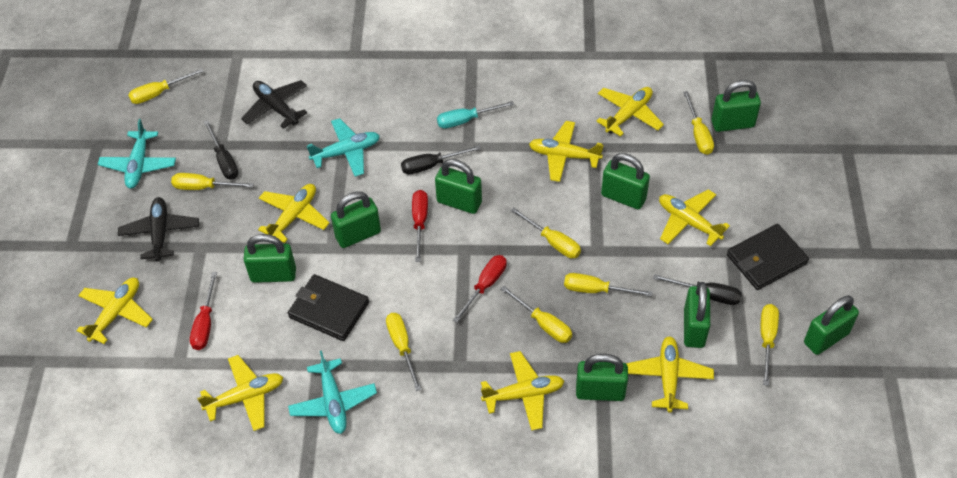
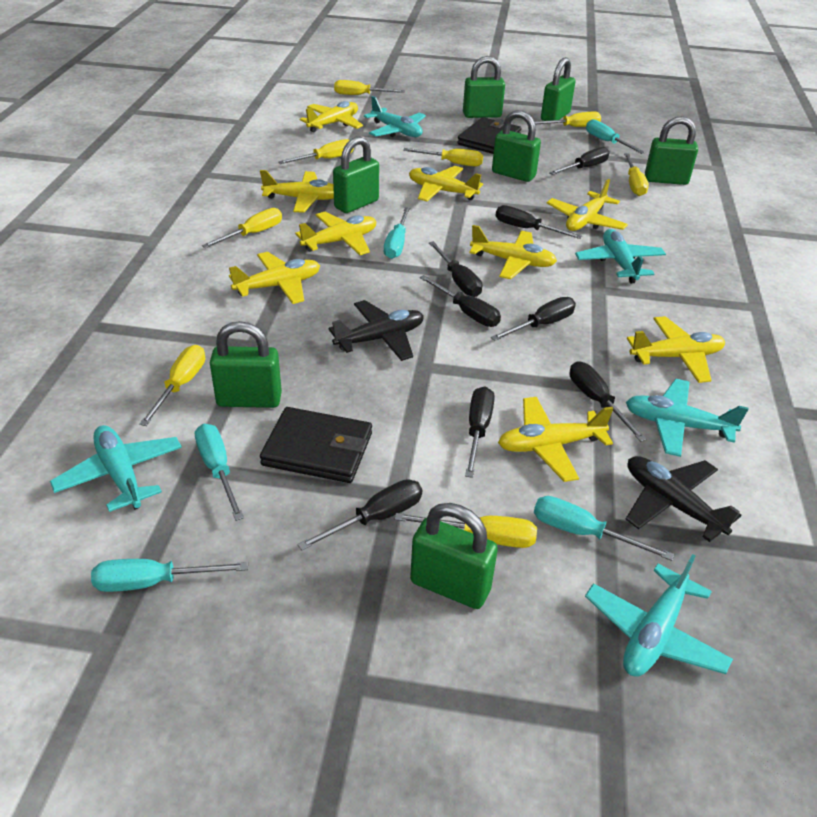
black screwdriver: 3 -> 8
green padlock: 8 -> 7
red screwdriver: 3 -> 0
turquoise plane: 3 -> 5
turquoise screwdriver: 1 -> 5
yellow plane: 8 -> 9

